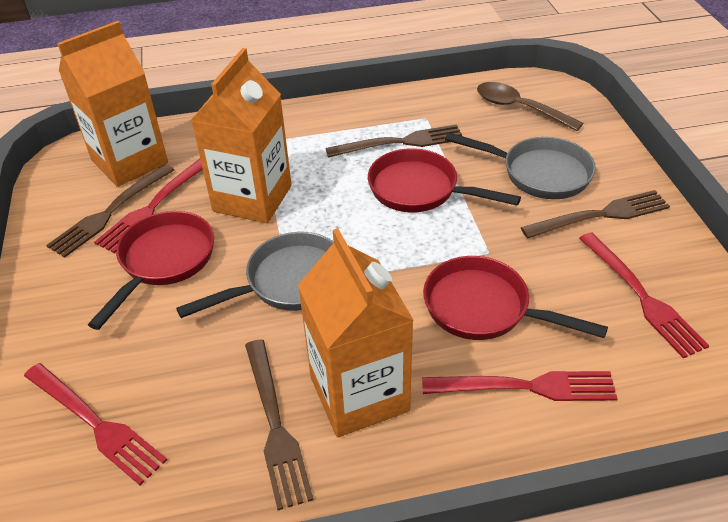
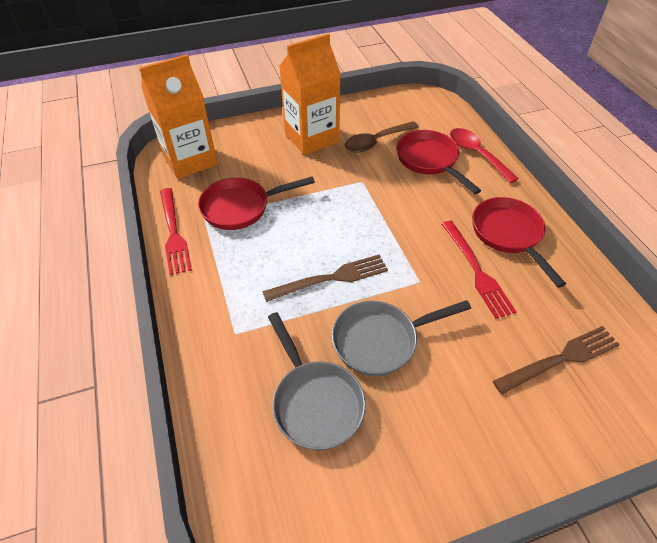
brown fork: 4 -> 2
orange carton: 3 -> 2
red fork: 4 -> 2
red spoon: 0 -> 1

